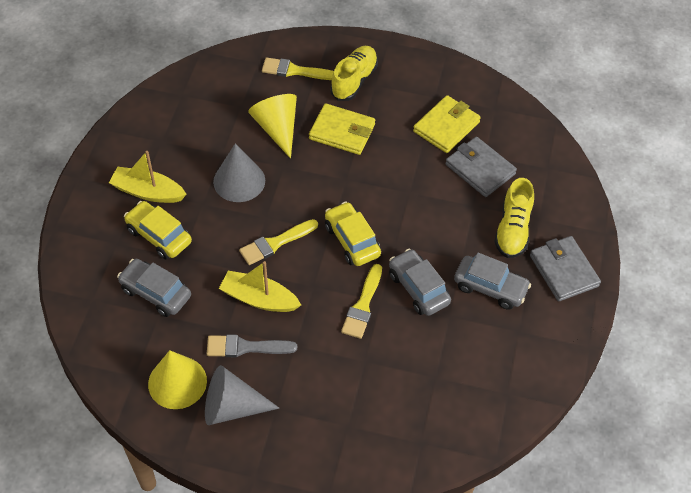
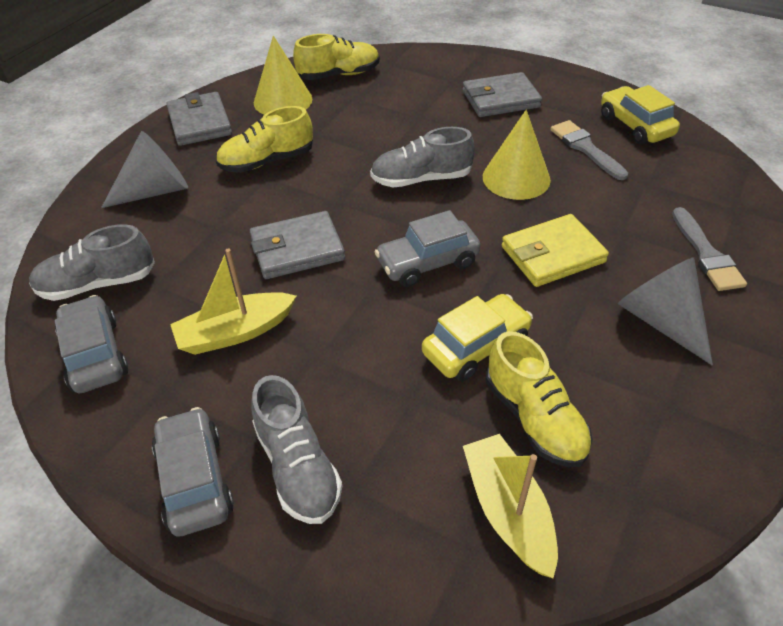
grey brush: 1 -> 2
grey shoe: 0 -> 3
grey wallet: 2 -> 3
yellow brush: 3 -> 0
yellow shoe: 2 -> 3
yellow wallet: 2 -> 1

